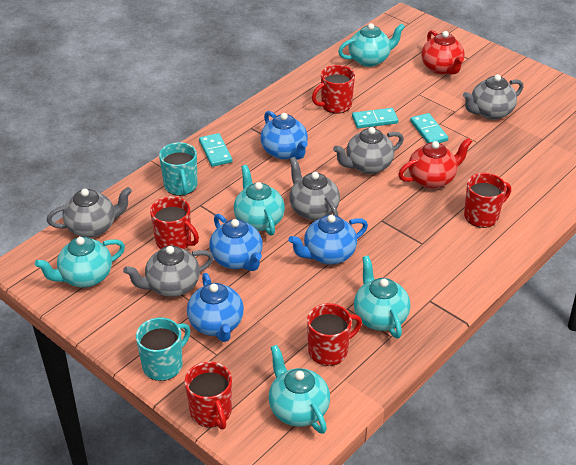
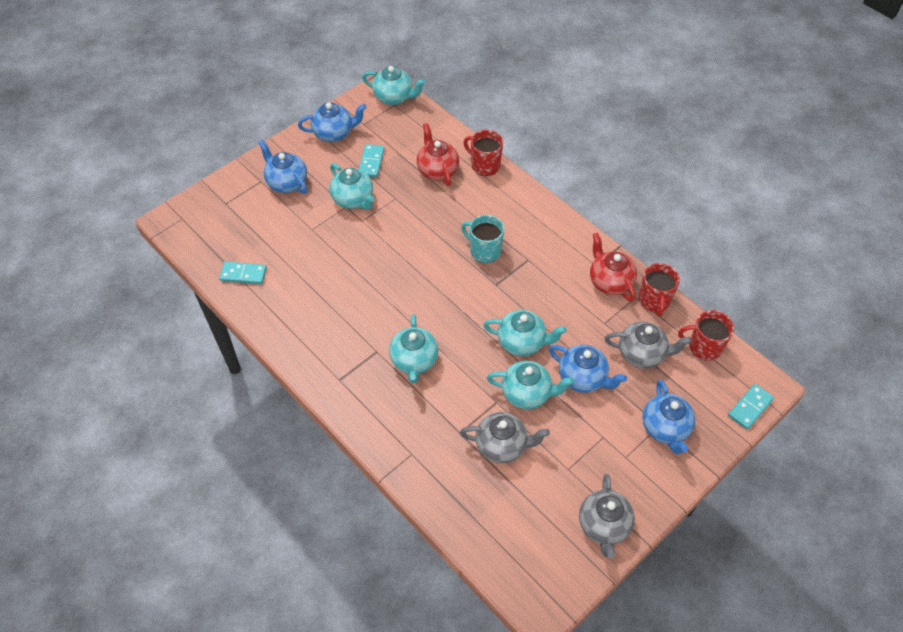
grey teapot: 5 -> 3
red mug: 5 -> 3
turquoise mug: 2 -> 1

